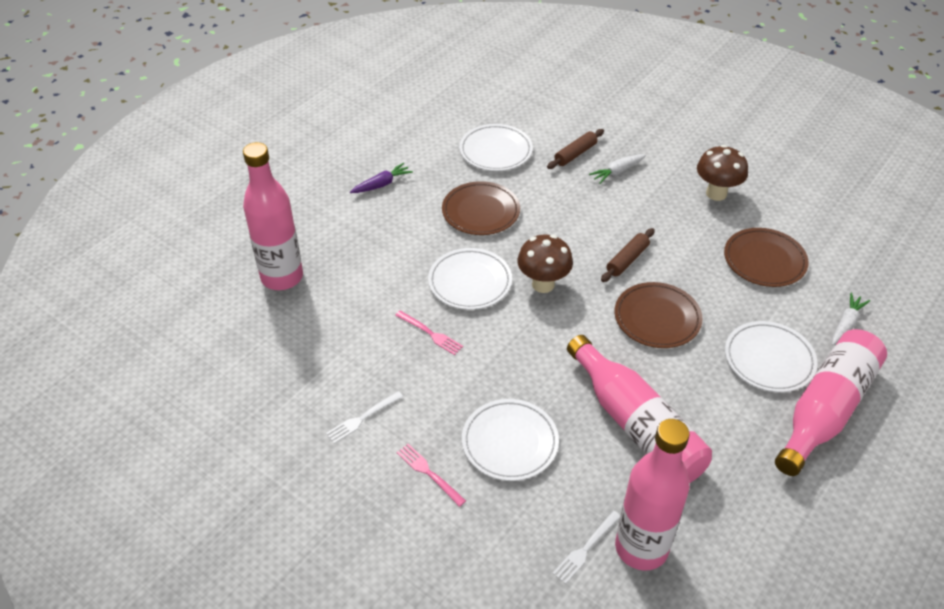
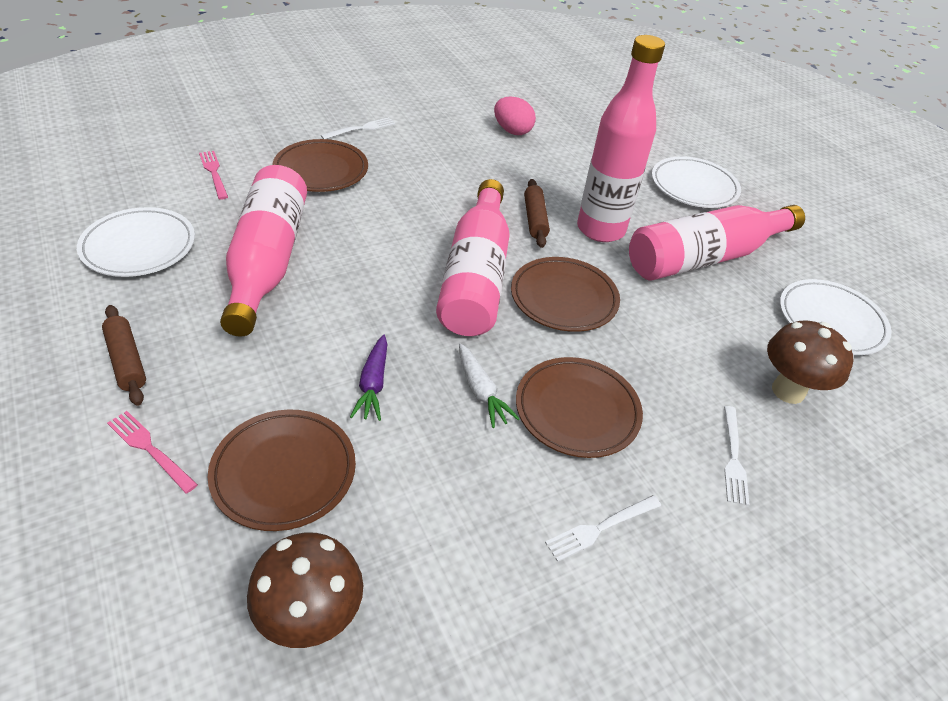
brown plate: 3 -> 4
pink egg: 0 -> 1
white carrot: 2 -> 1
white fork: 2 -> 3
white plate: 4 -> 3

